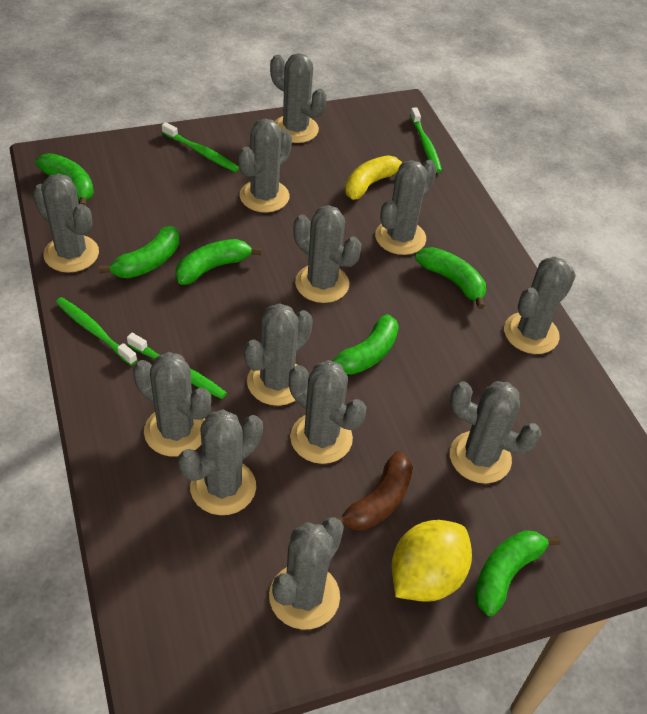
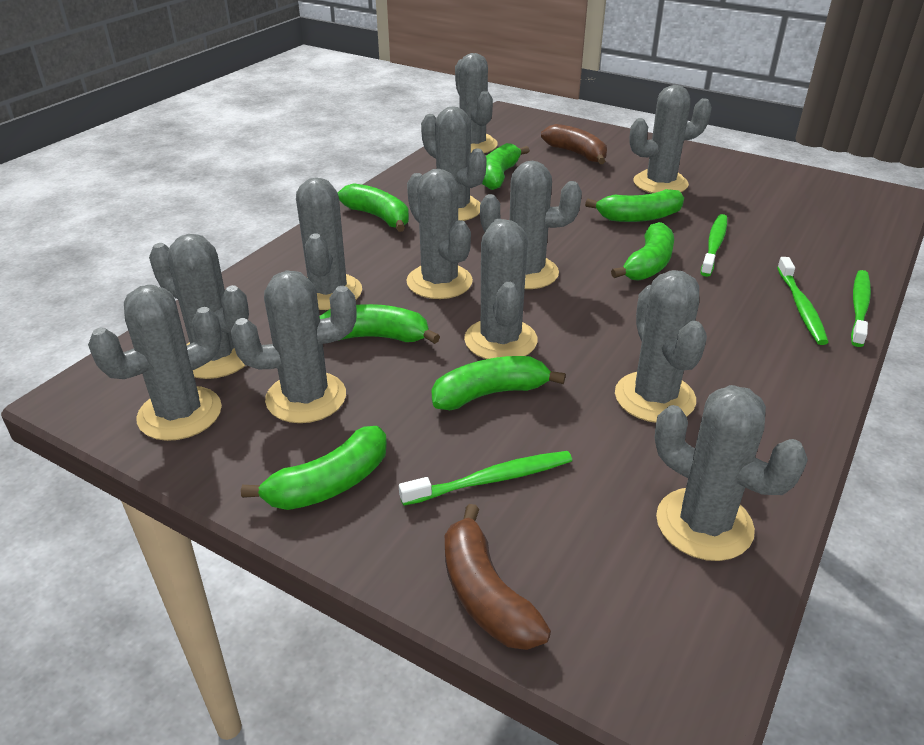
brown banana: 1 -> 2
green banana: 6 -> 7
yellow banana: 1 -> 0
yellow lemon: 1 -> 0

